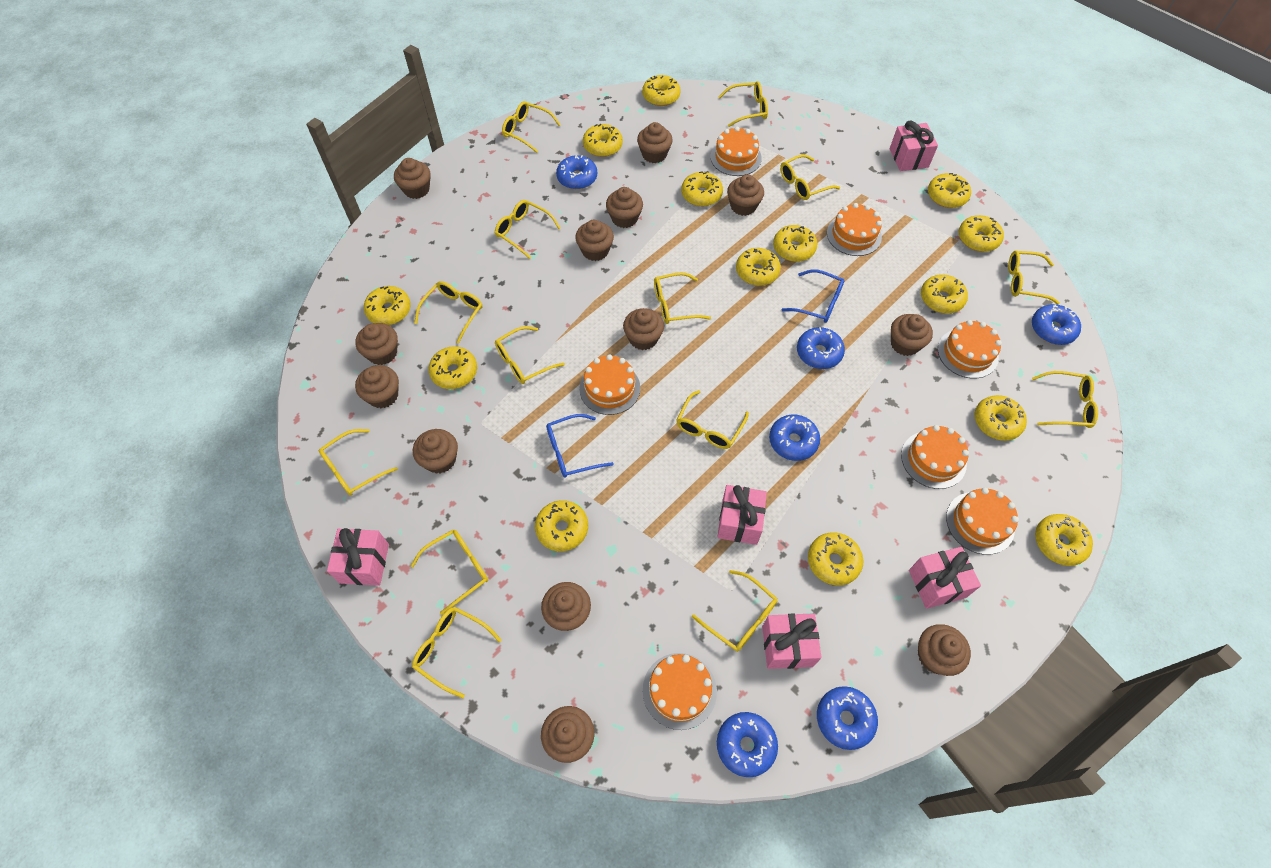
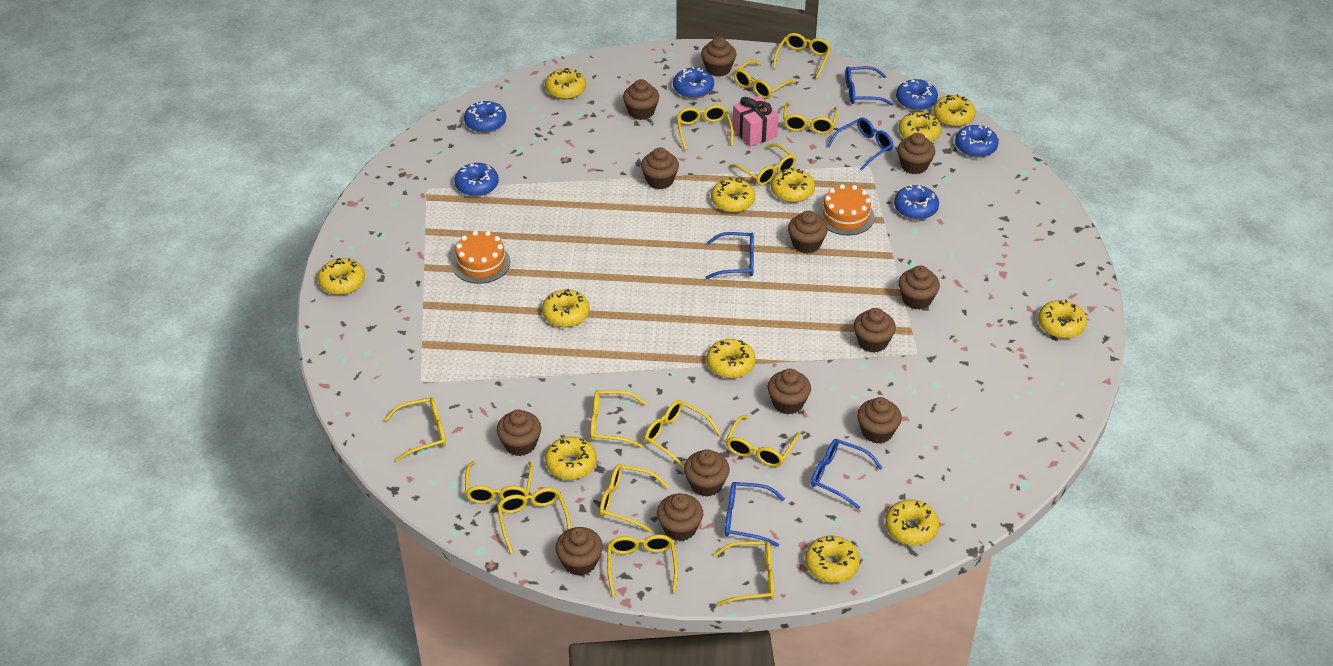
blue glasses: 2 -> 5
orange cake: 7 -> 2
pink gift: 5 -> 1
yellow donut: 14 -> 12

